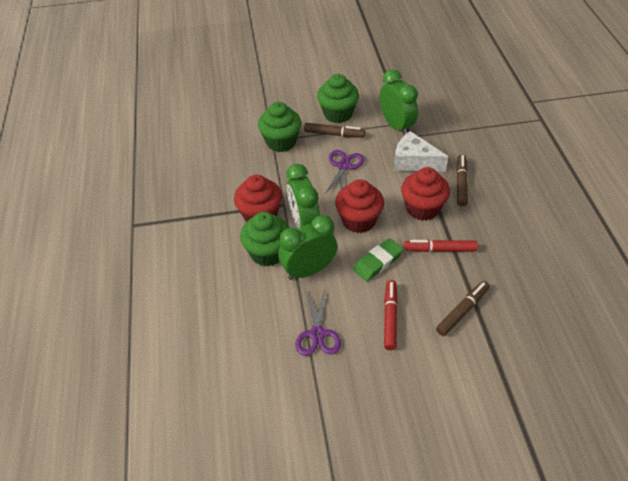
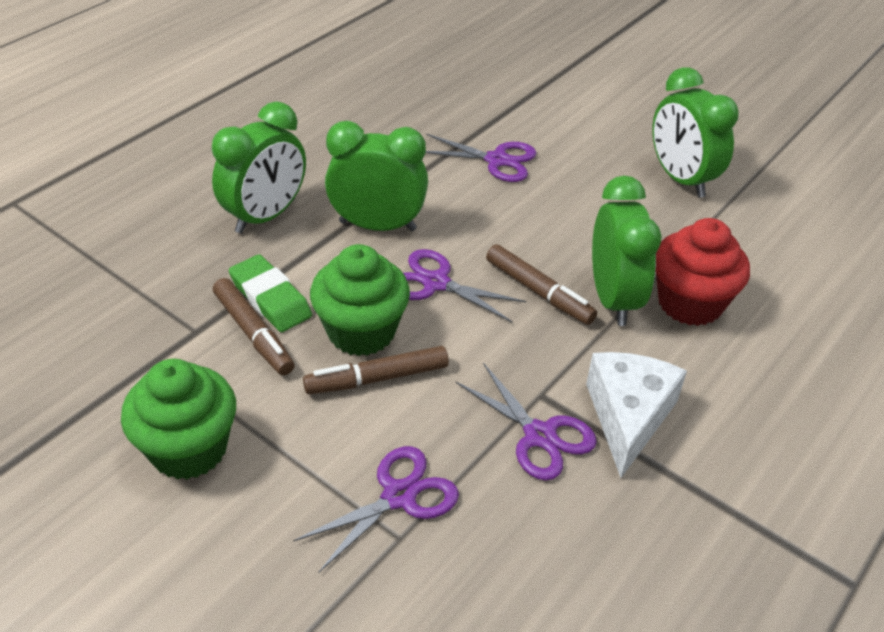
green clock: 3 -> 4
green cupcake: 3 -> 2
purple scissors: 2 -> 4
red cupcake: 3 -> 1
red marker: 2 -> 0

